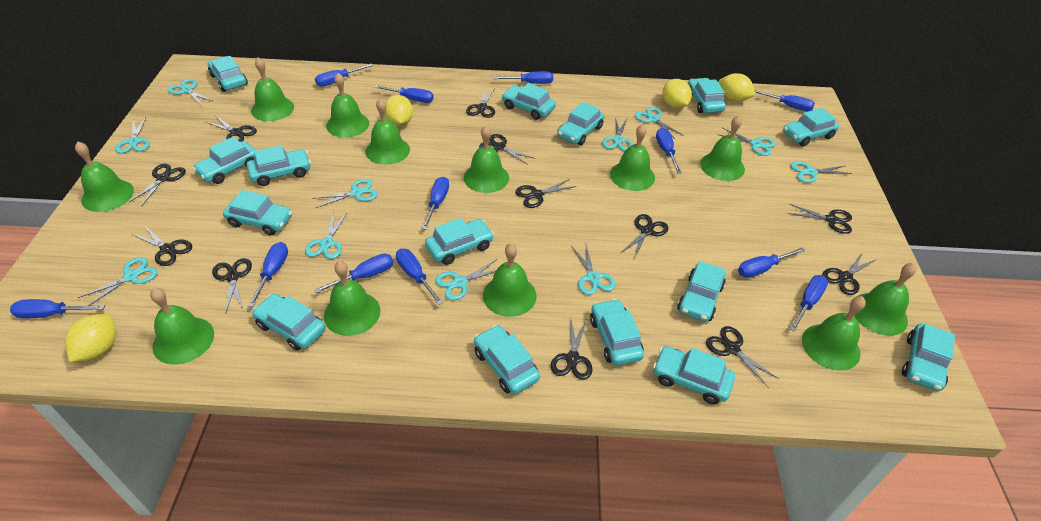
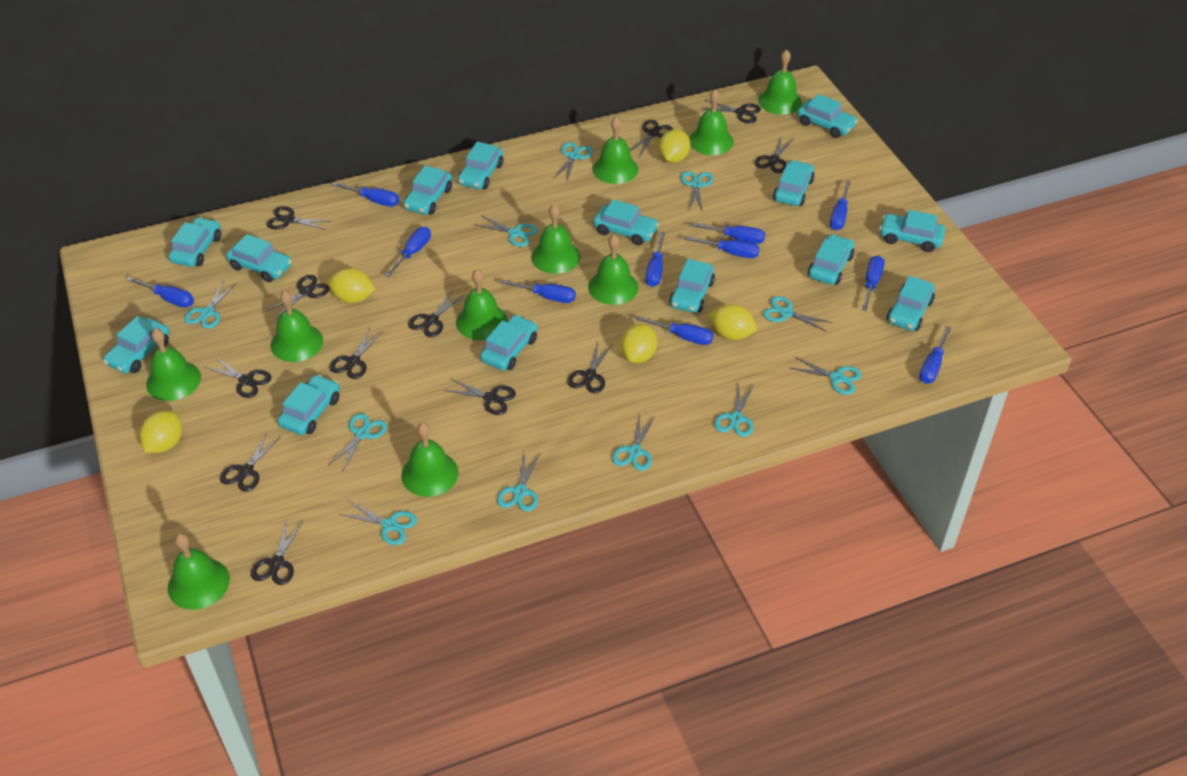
blue screwdriver: 12 -> 11
green bell: 12 -> 10
turquoise car: 15 -> 14
yellow lemon: 4 -> 5

